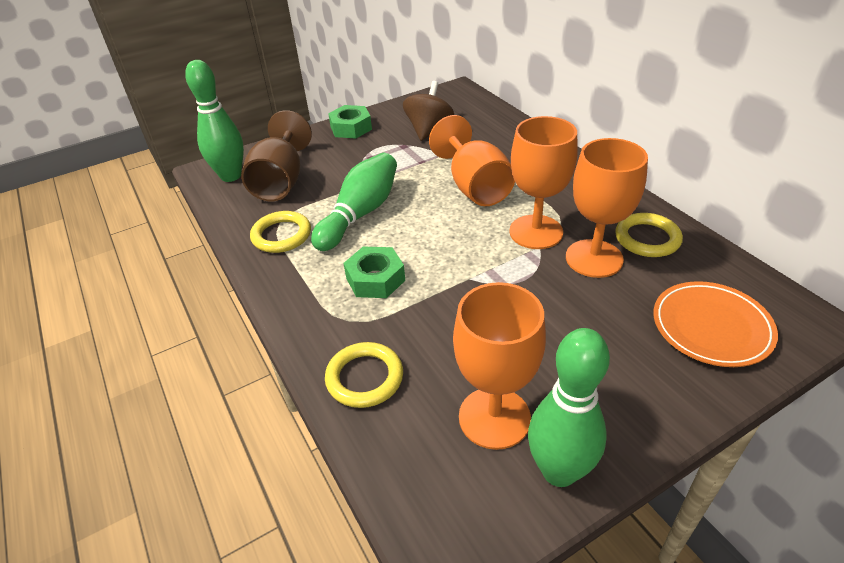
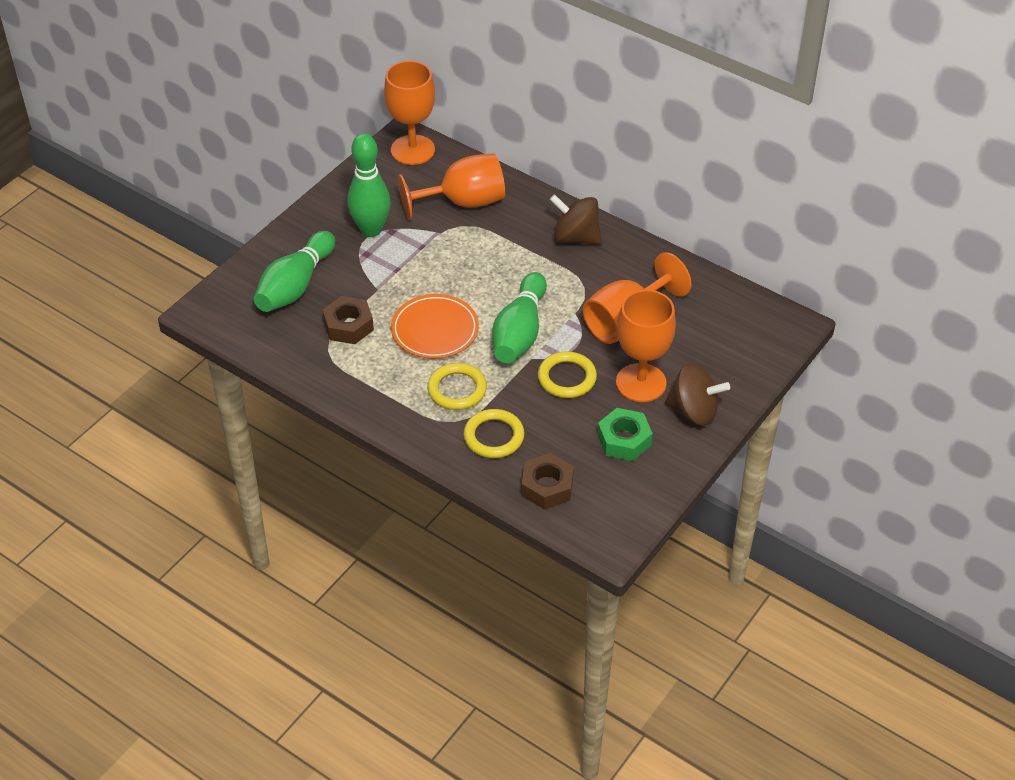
brown goblet: 1 -> 0
brown nut: 0 -> 2
brown spinning top: 1 -> 2
green nut: 2 -> 1

